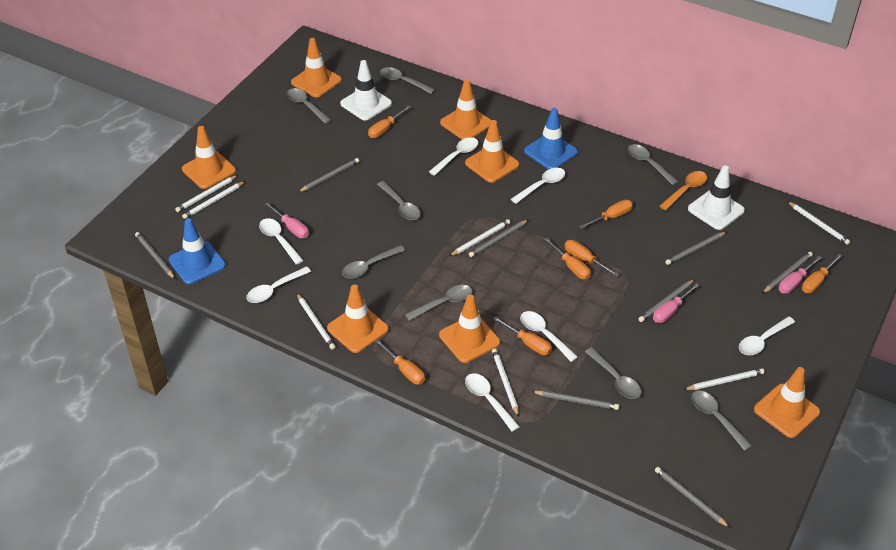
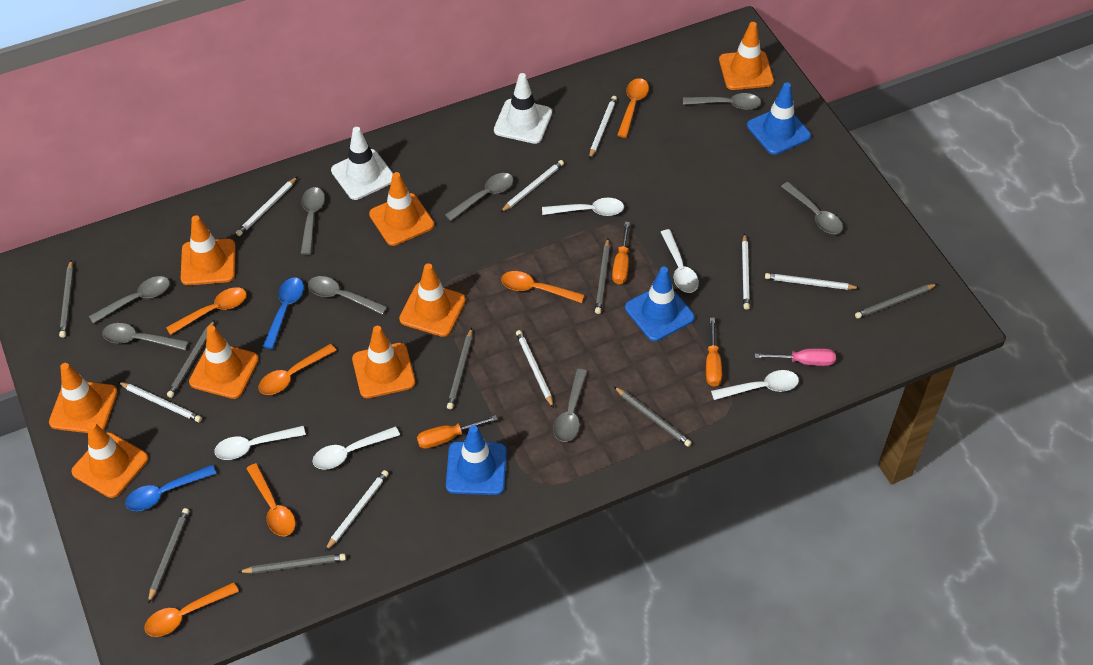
blue spoon: 0 -> 2
blue traffic cone: 2 -> 3
orange screwdriver: 7 -> 3
orange spoon: 1 -> 6
orange traffic cone: 7 -> 8
pink screwdriver: 3 -> 1
white pencil: 7 -> 8
white spoon: 7 -> 5

